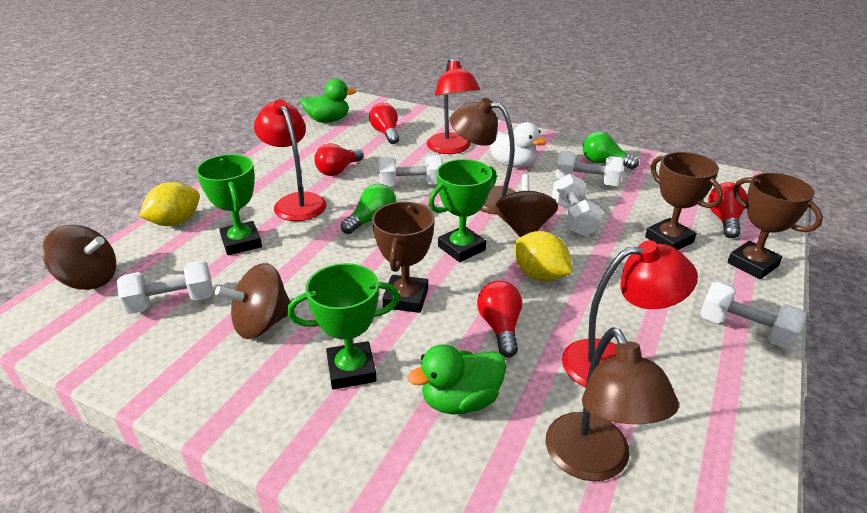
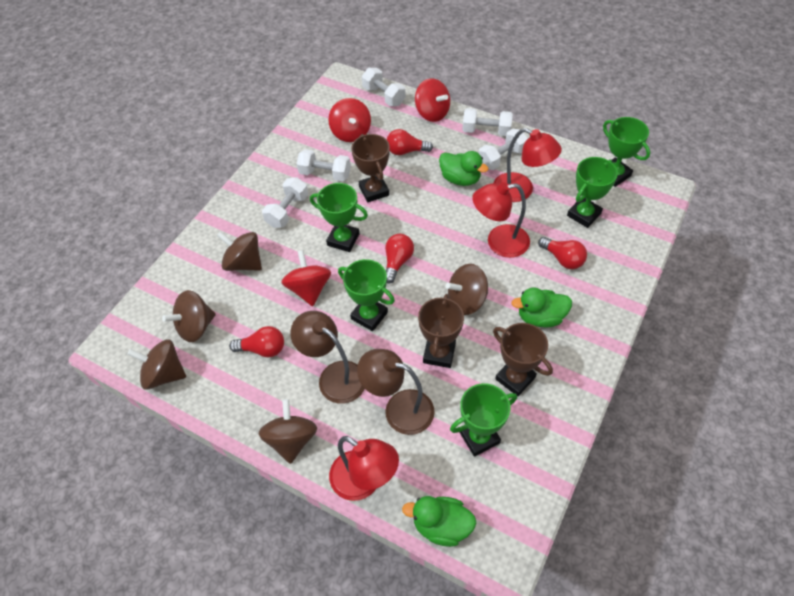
brown spinning top: 3 -> 5
green duck: 2 -> 3
green light bulb: 2 -> 0
green trophy: 3 -> 5
red spinning top: 0 -> 3
white duck: 1 -> 0
yellow lemon: 2 -> 0

